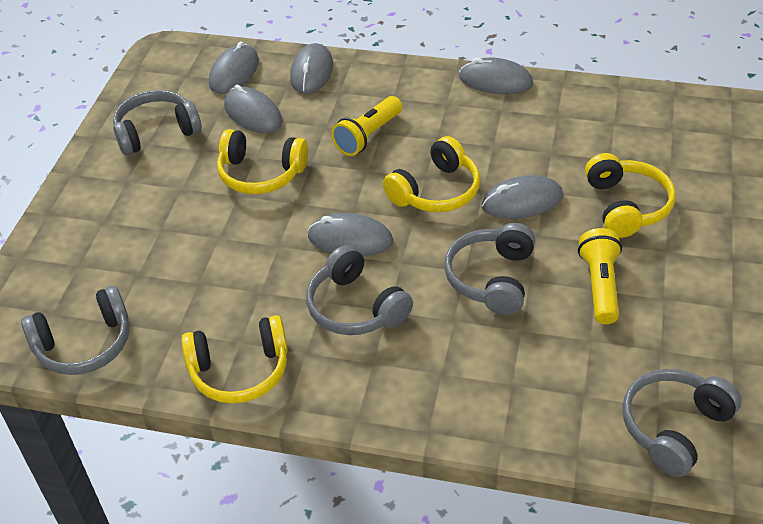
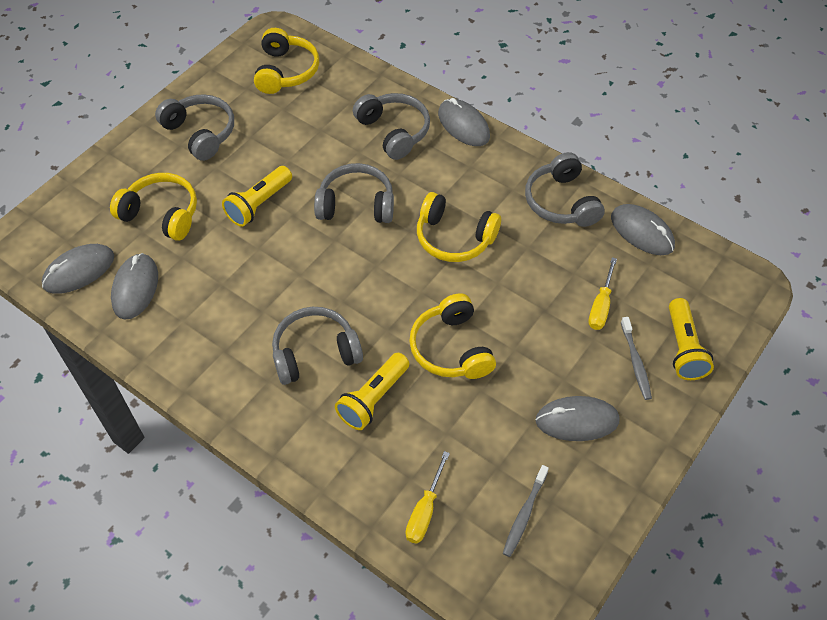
grey mouse: 6 -> 5
grey toothbrush: 0 -> 2
yellow flashlight: 2 -> 3
yellow screwdriver: 0 -> 2

